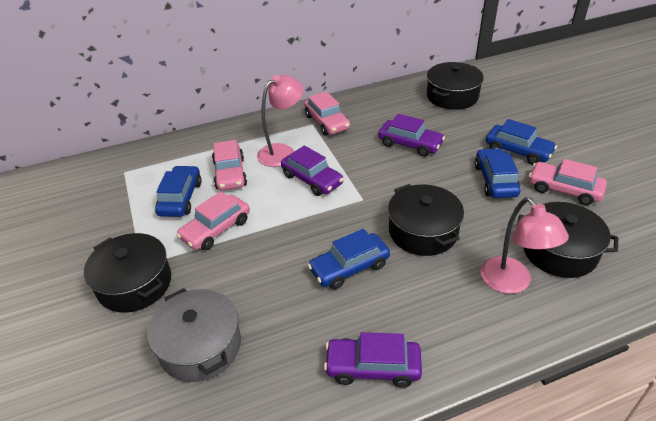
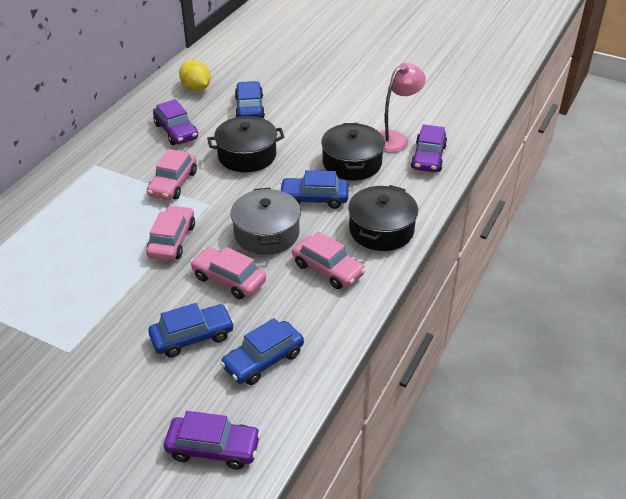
black pot: 4 -> 3
pink lamp: 2 -> 1
yellow lemon: 0 -> 1

